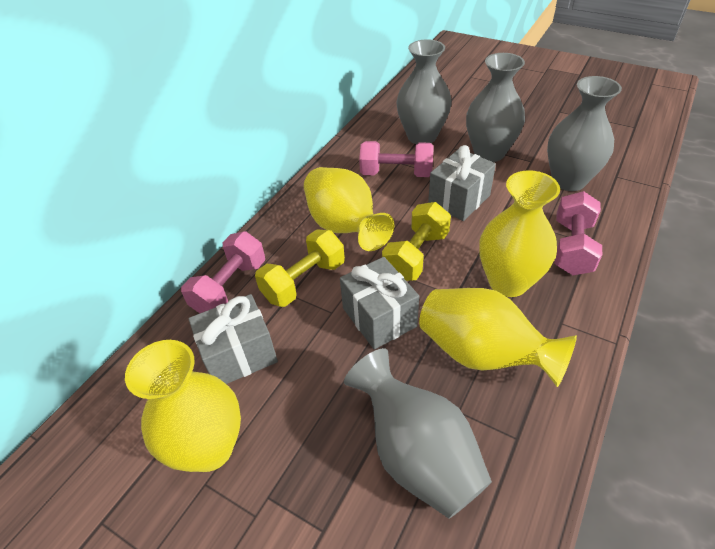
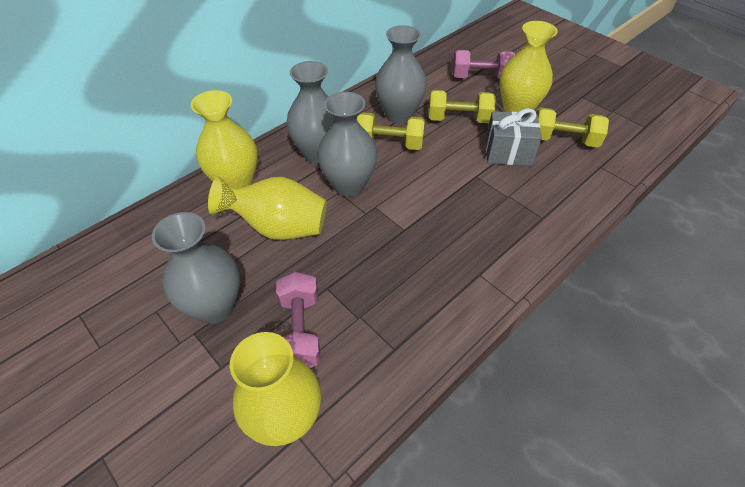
grey gift: 3 -> 1
pink dumbbell: 3 -> 2
yellow dumbbell: 2 -> 3

